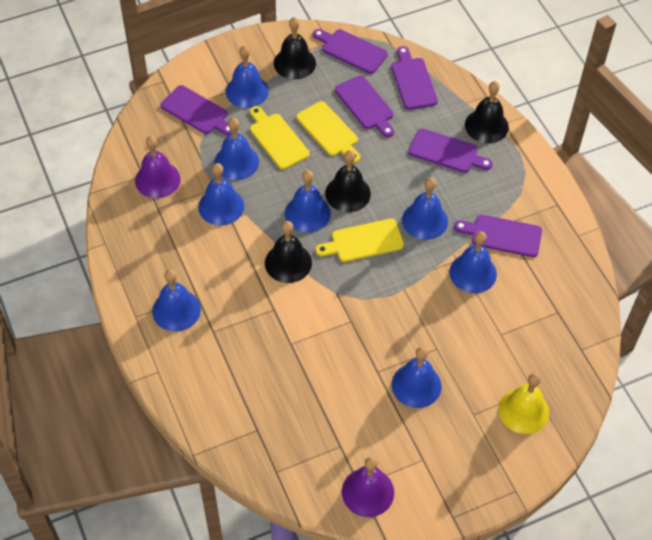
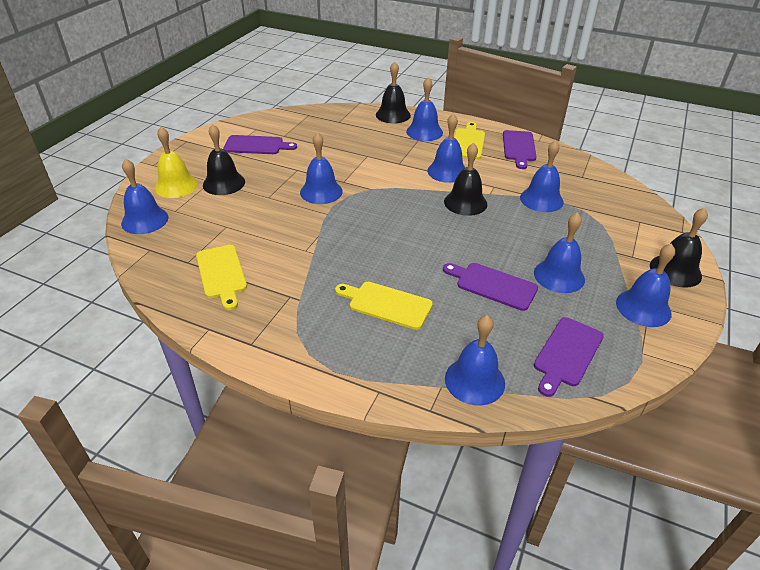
purple bell: 2 -> 0
purple cutting board: 6 -> 4

